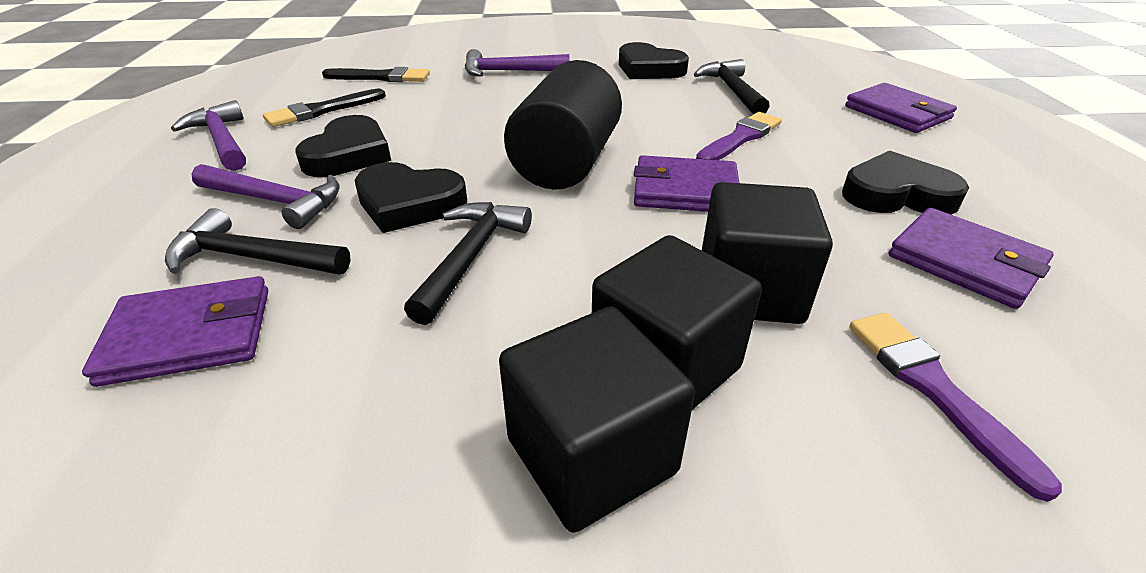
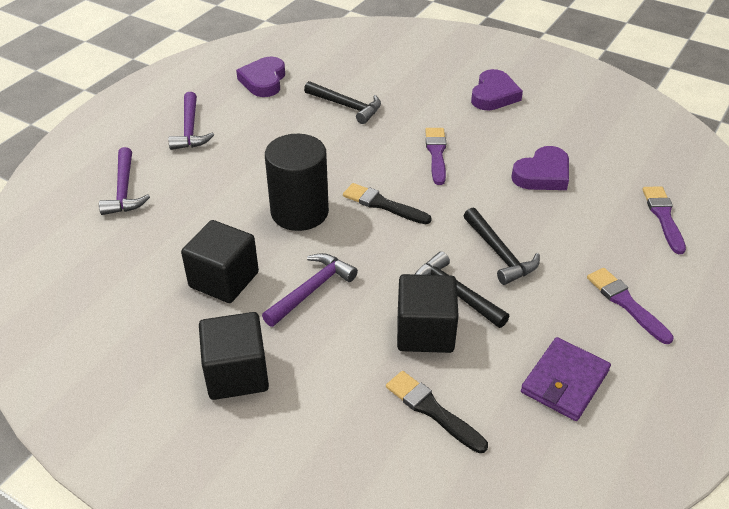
black heart: 4 -> 0
purple brush: 2 -> 3
purple heart: 0 -> 3
purple wallet: 4 -> 1

